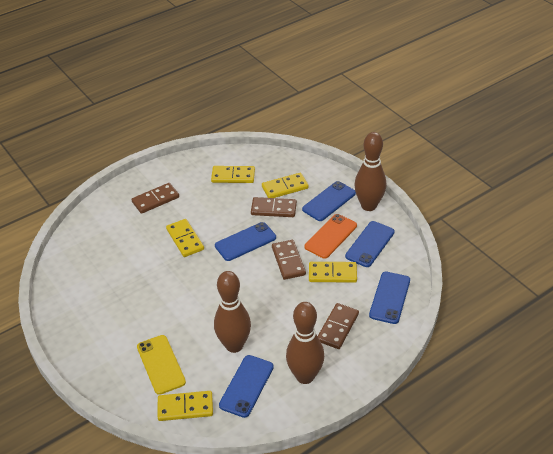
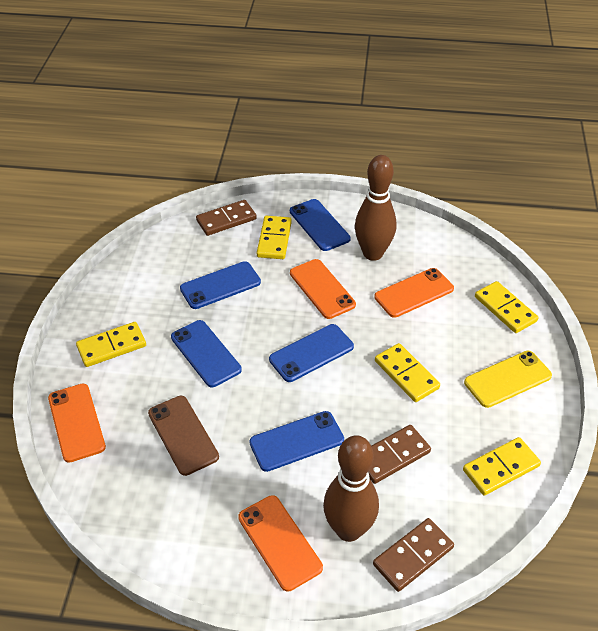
brown bowling pin: 3 -> 2
brown domino: 4 -> 3
brown phone: 0 -> 1
orange phone: 1 -> 4

